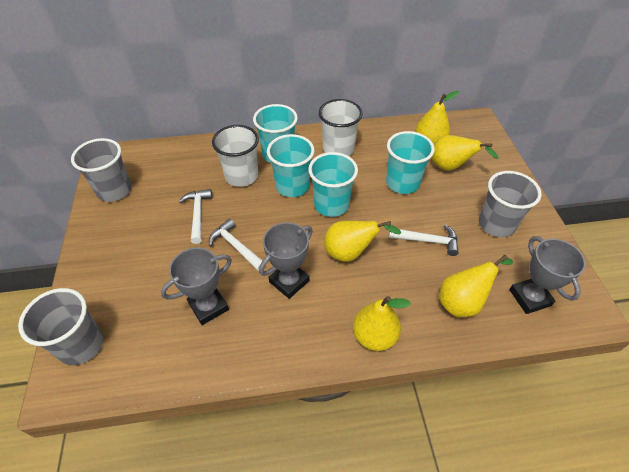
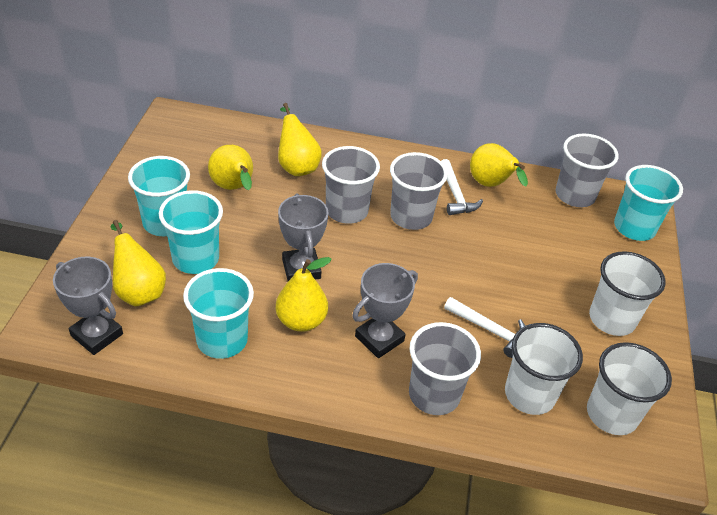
grey cup: 3 -> 4
white cup: 2 -> 3
white hammer: 3 -> 2

